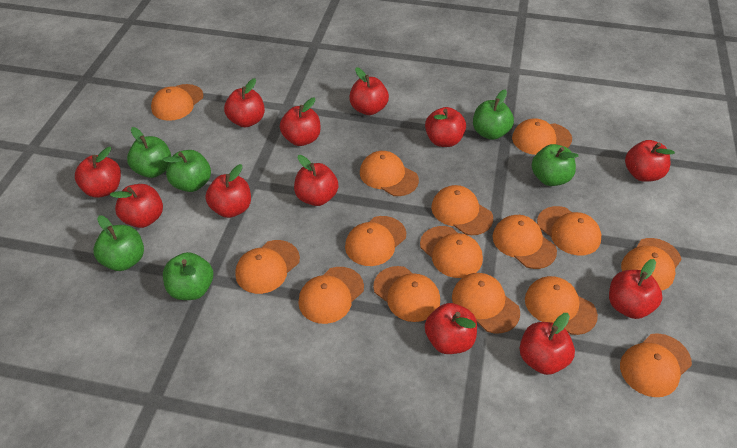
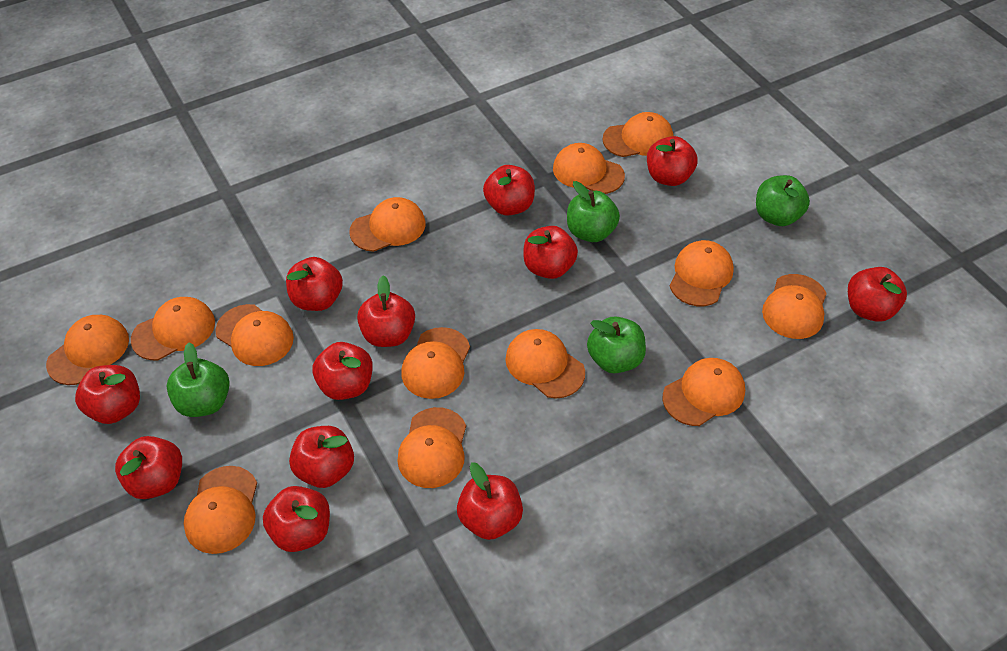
green apple: 6 -> 4
orange cap: 15 -> 13

